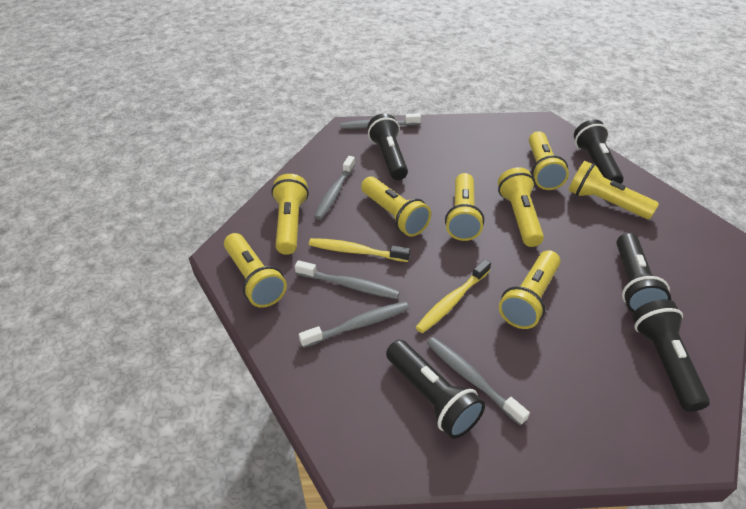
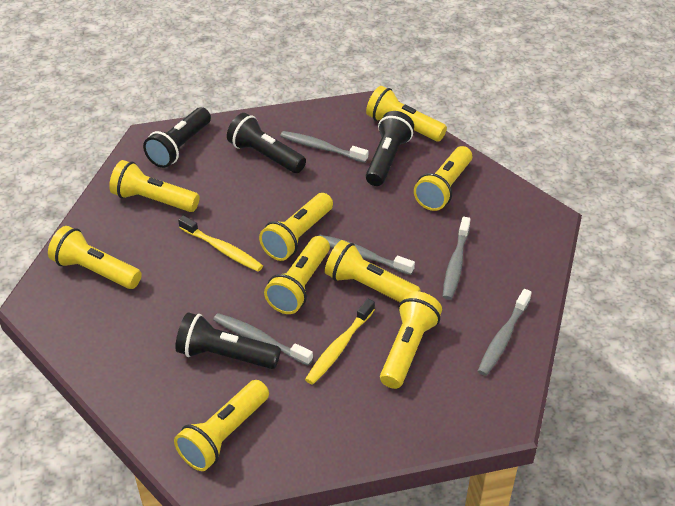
black flashlight: 5 -> 4
yellow flashlight: 8 -> 9

